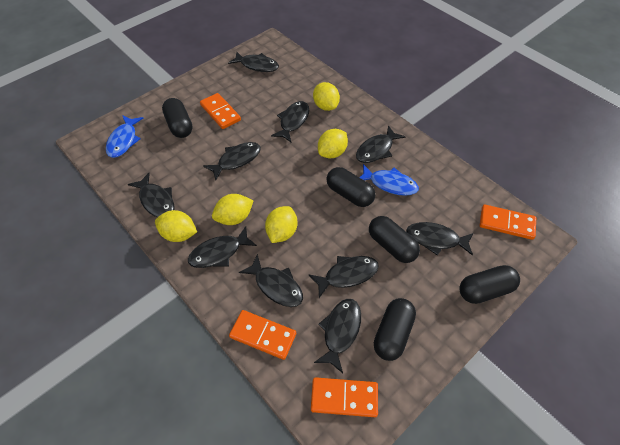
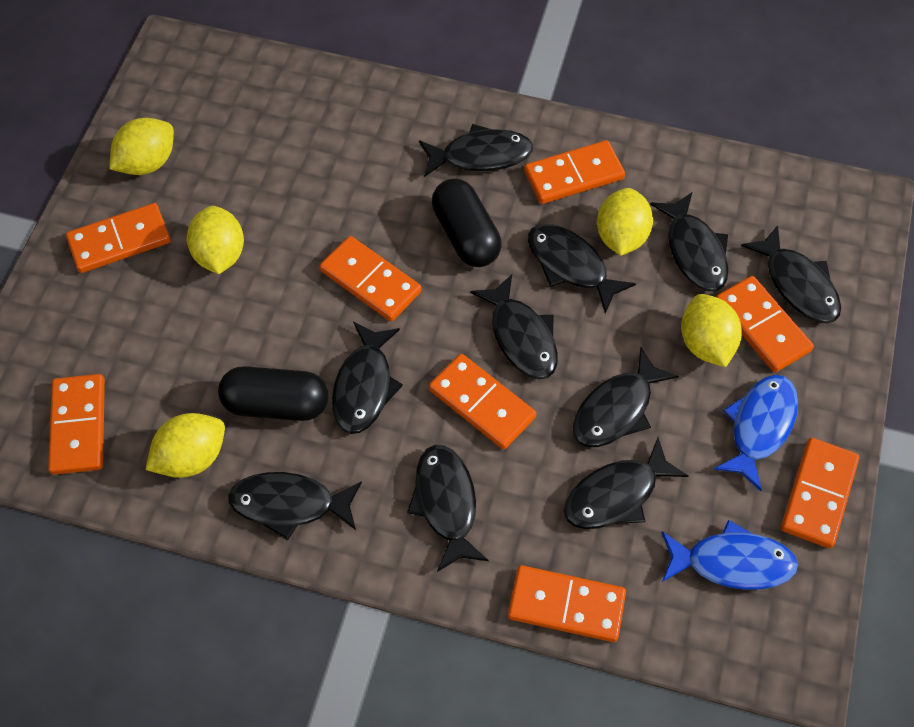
black capsule: 5 -> 2
orange domino: 4 -> 8

